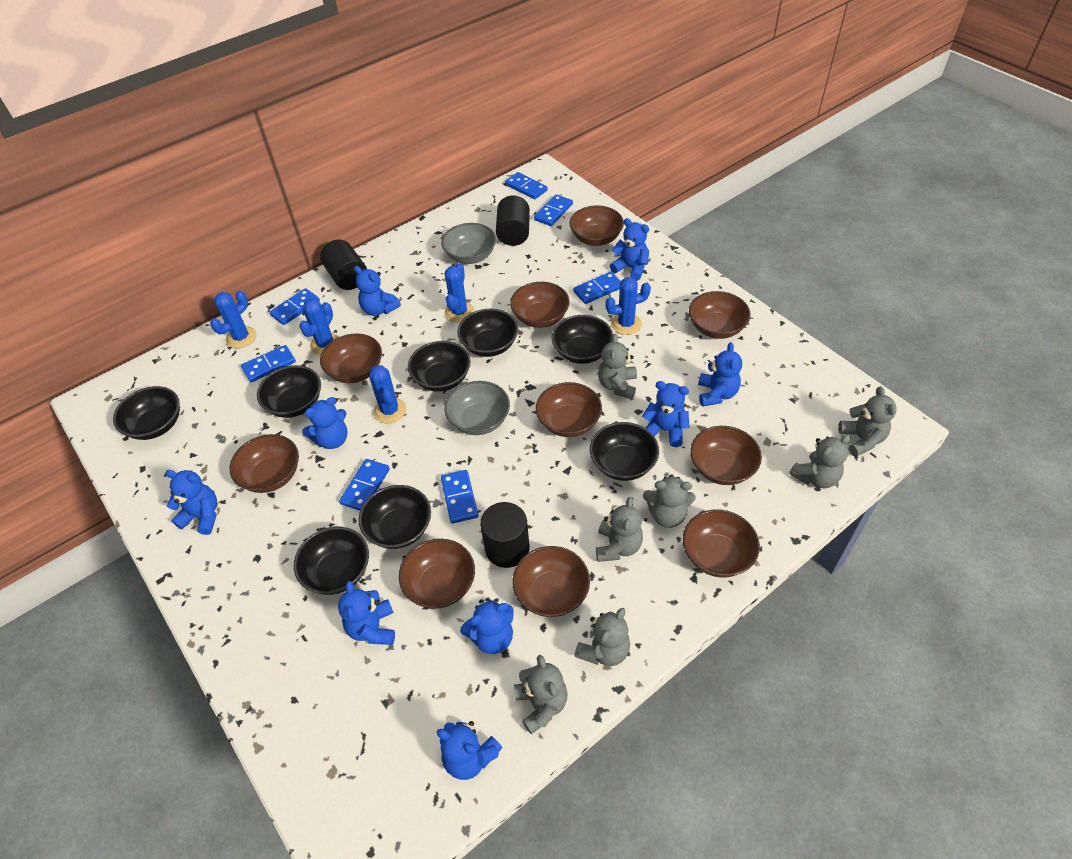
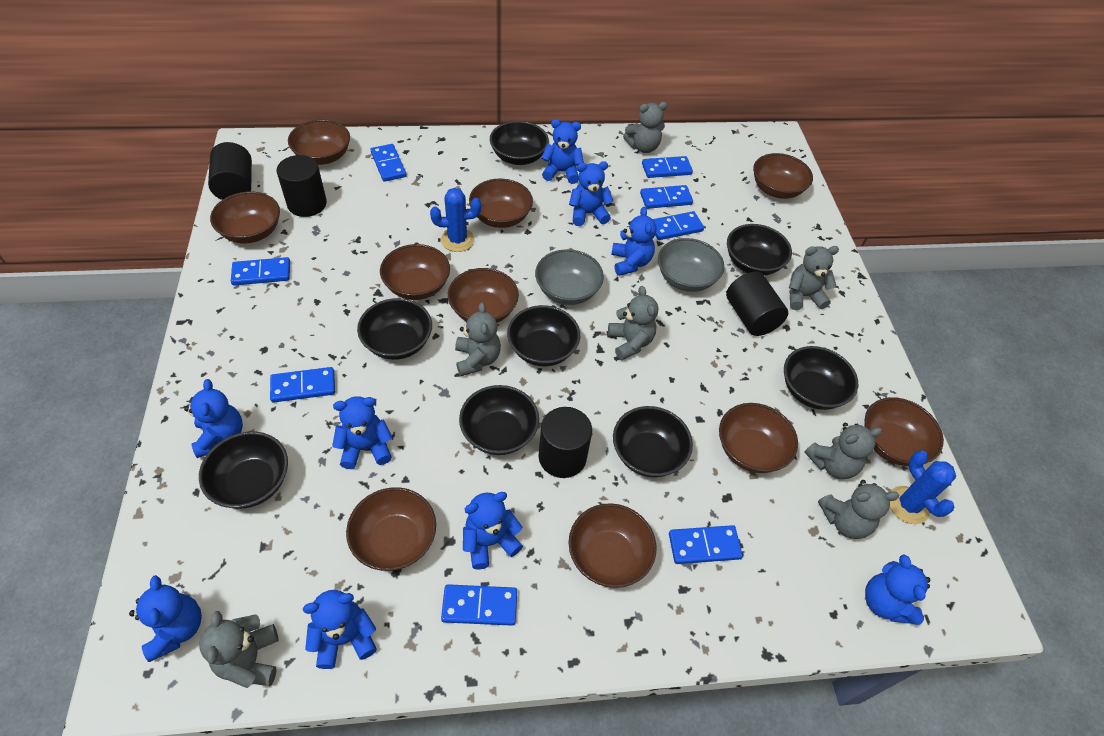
black cylinder: 3 -> 4
blue cactus: 5 -> 2
blue domino: 7 -> 8

